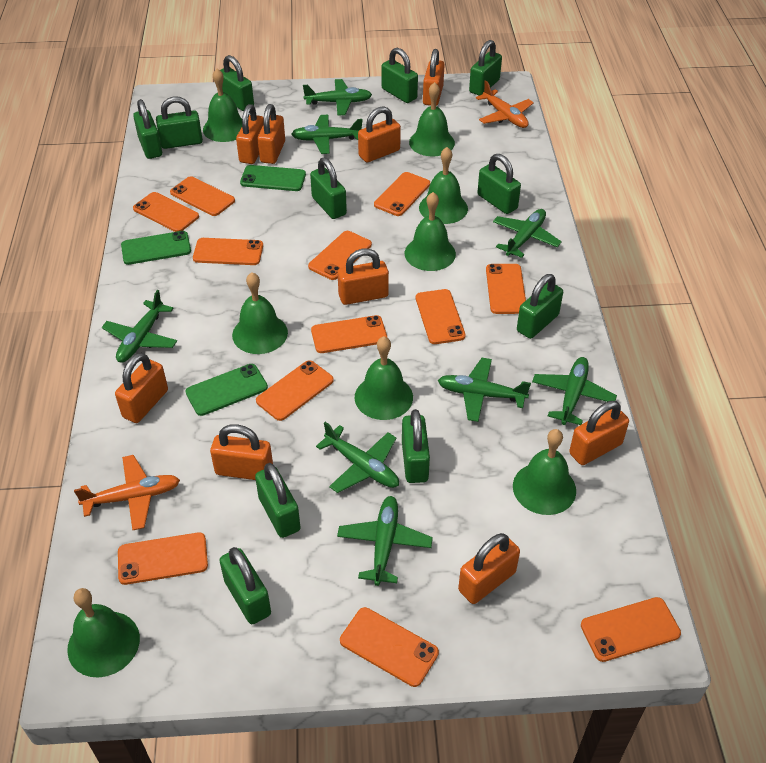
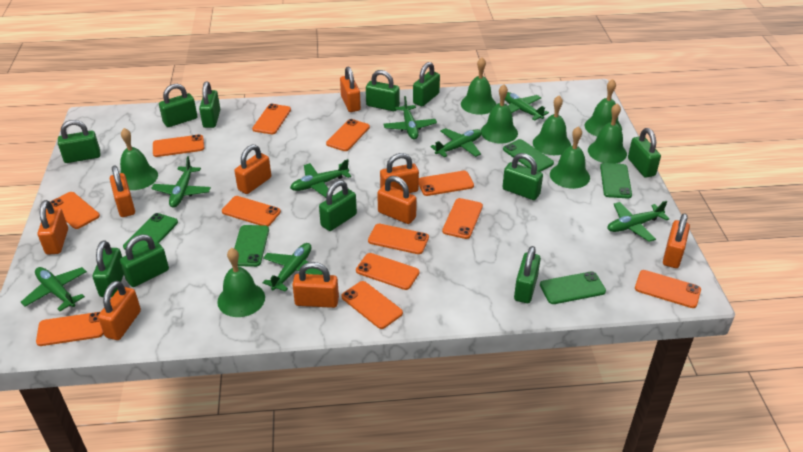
green phone: 3 -> 5
orange plane: 2 -> 0

